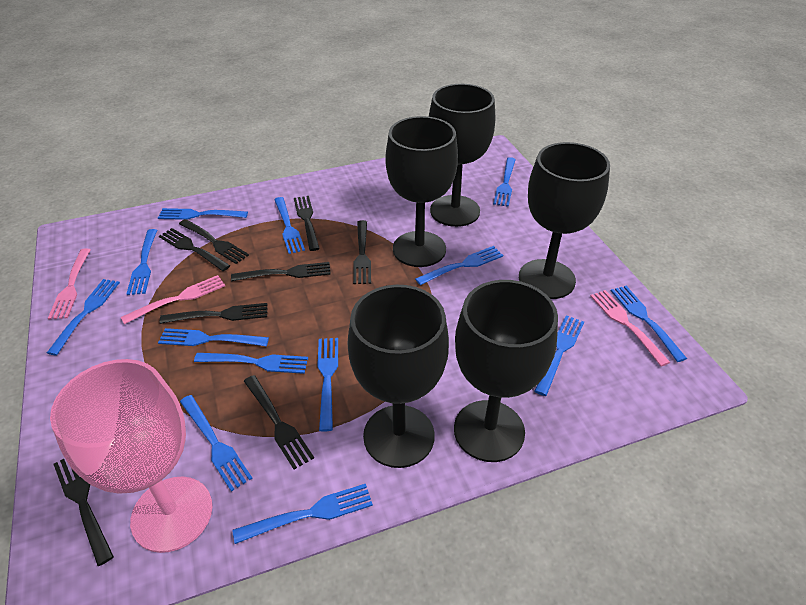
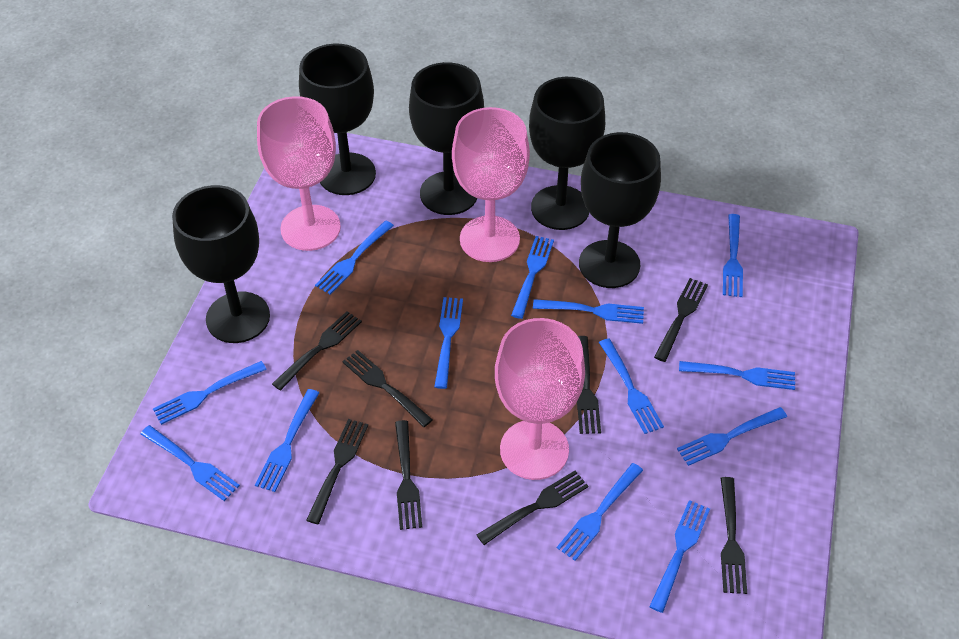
pink fork: 3 -> 0
pink goblet: 1 -> 3

